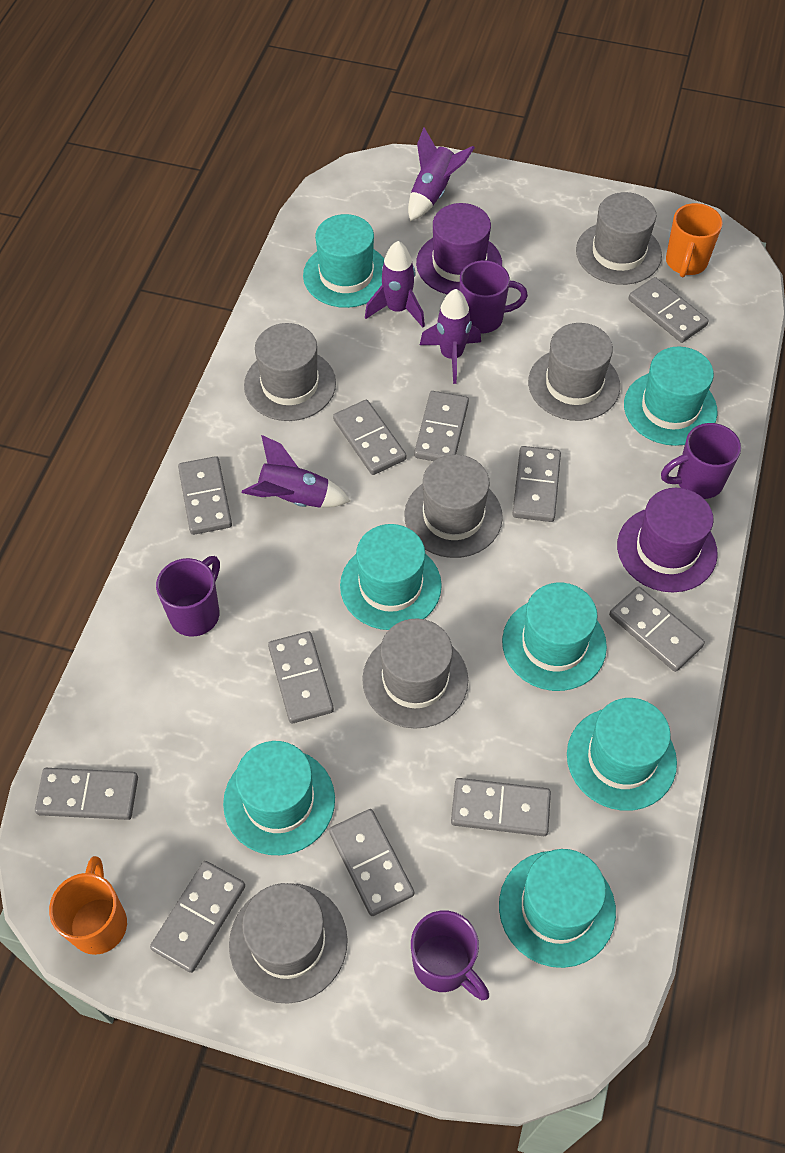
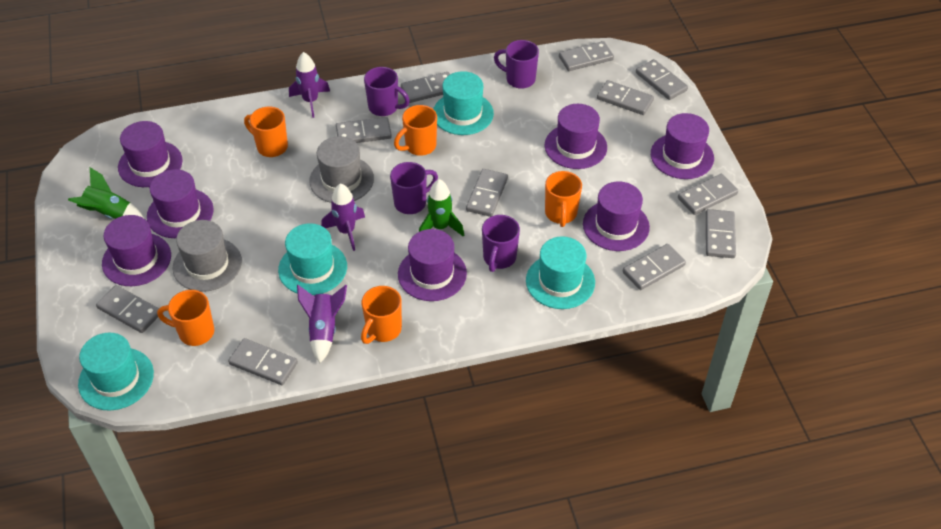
green rocket: 0 -> 2
grey hat: 6 -> 2
orange mug: 2 -> 5
purple hat: 2 -> 7
purple rocket: 4 -> 3
turquoise hat: 7 -> 4

